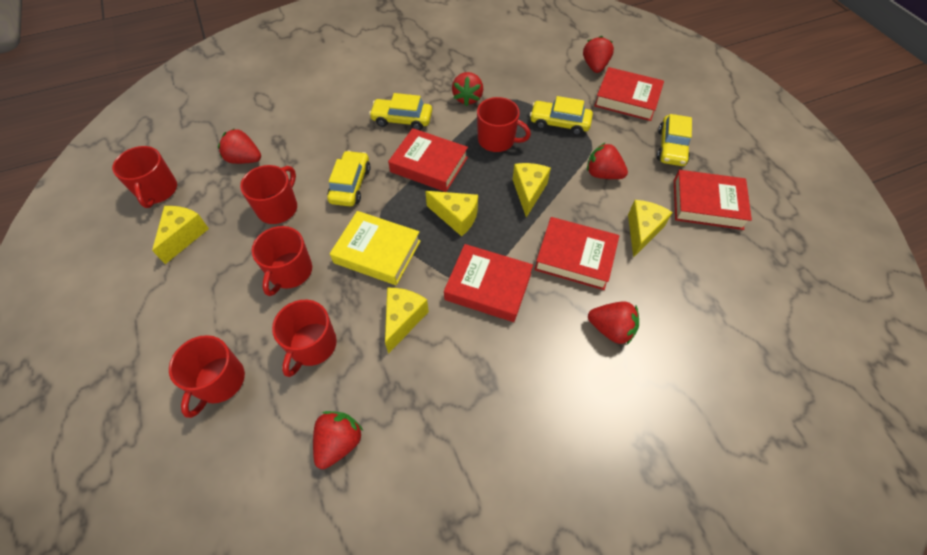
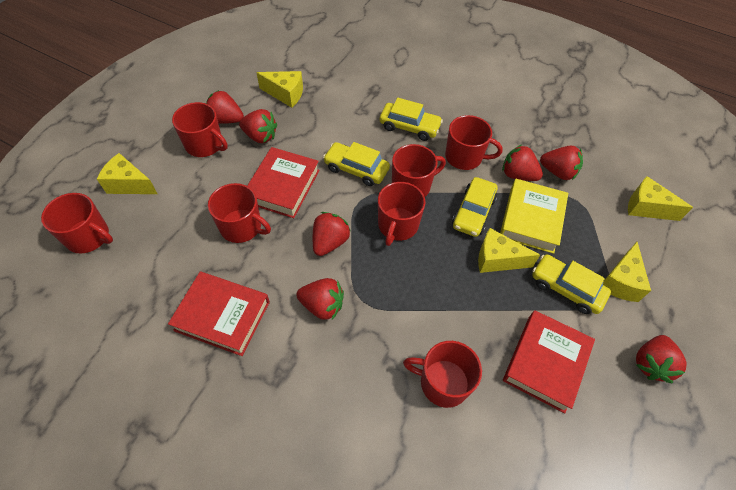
red book: 5 -> 3
red mug: 6 -> 7
red strawberry: 6 -> 7

